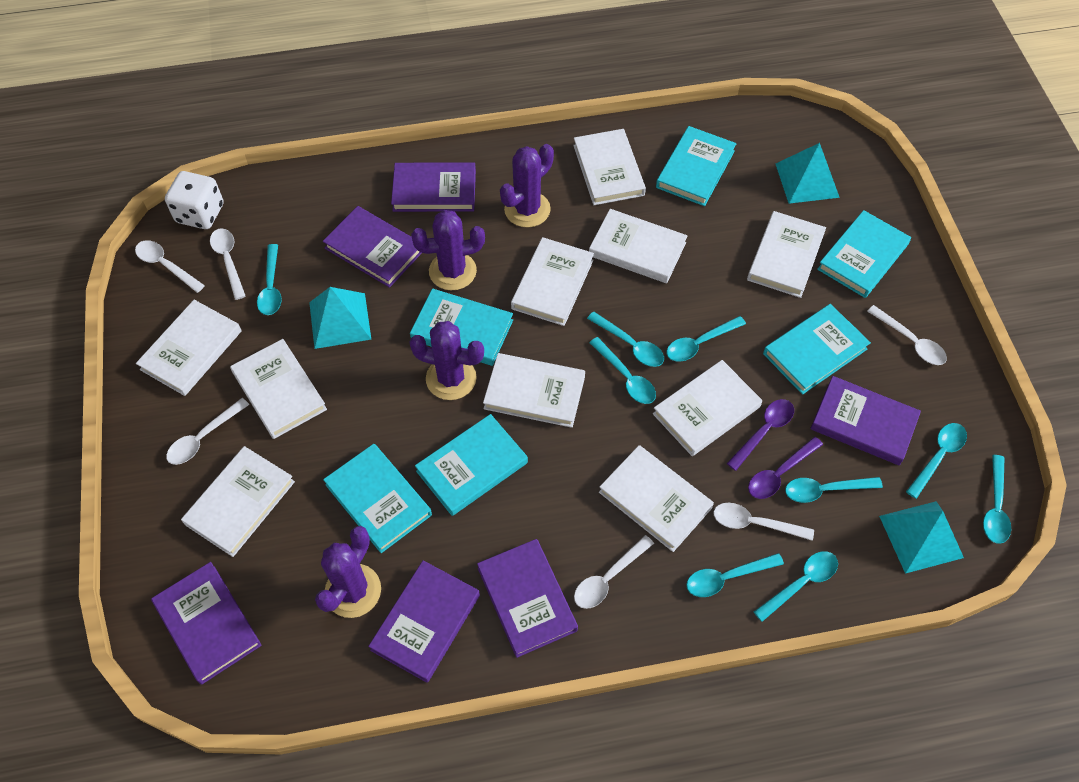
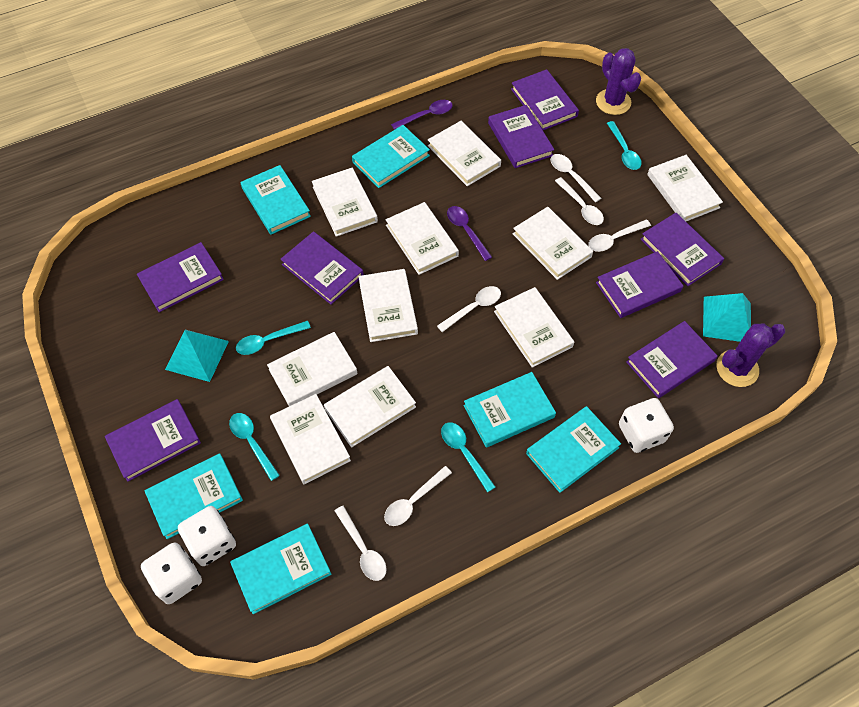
purple book: 6 -> 8
purple cactus: 4 -> 2
turquoise pyramid: 3 -> 2
turquoise spoon: 9 -> 4
white dice: 1 -> 3

